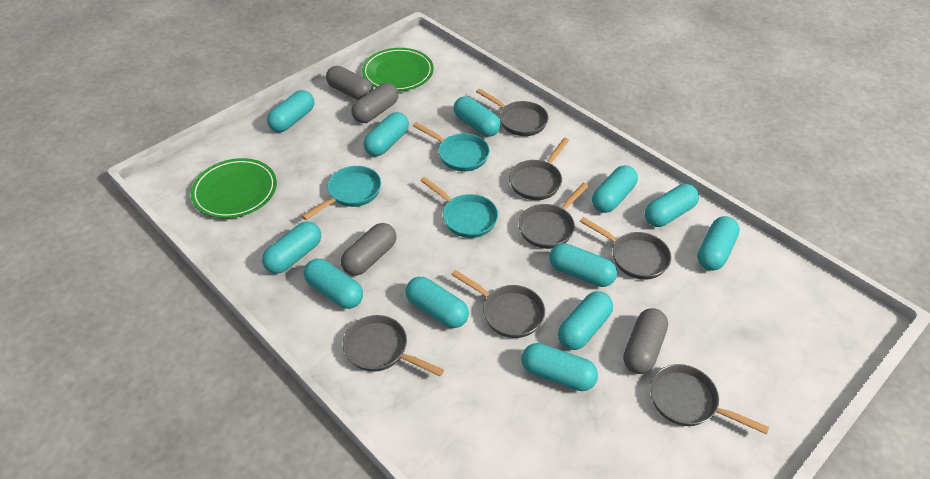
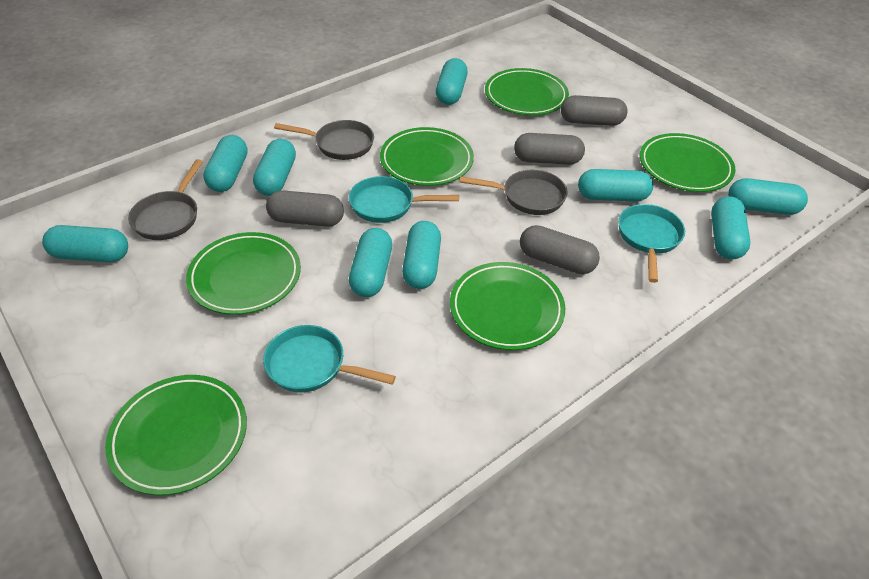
green plate: 2 -> 6
grey pan: 7 -> 3
turquoise capsule: 12 -> 9

